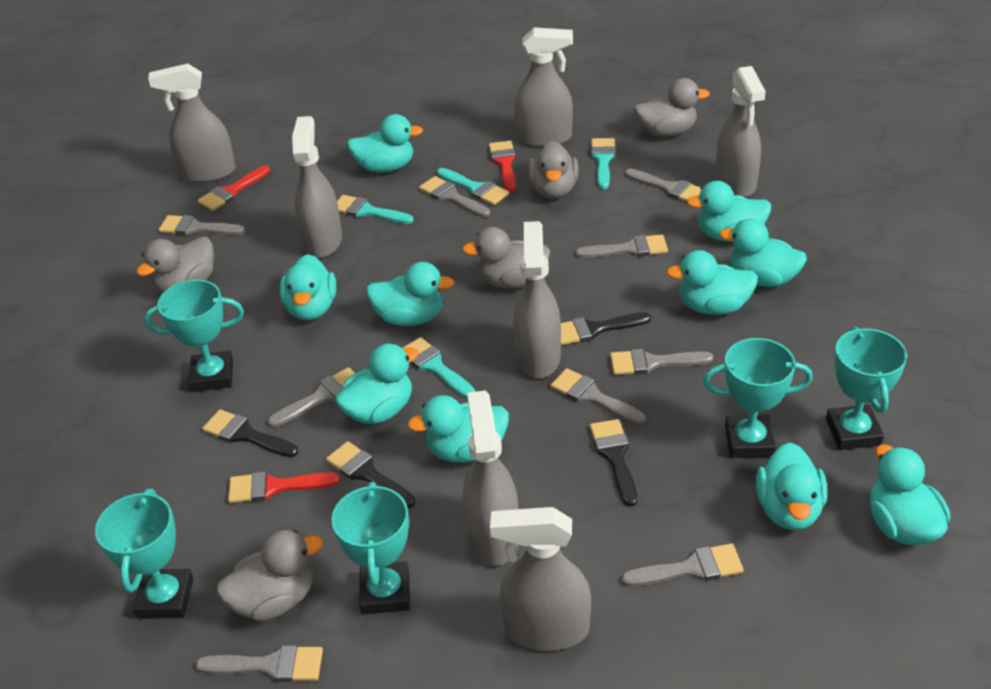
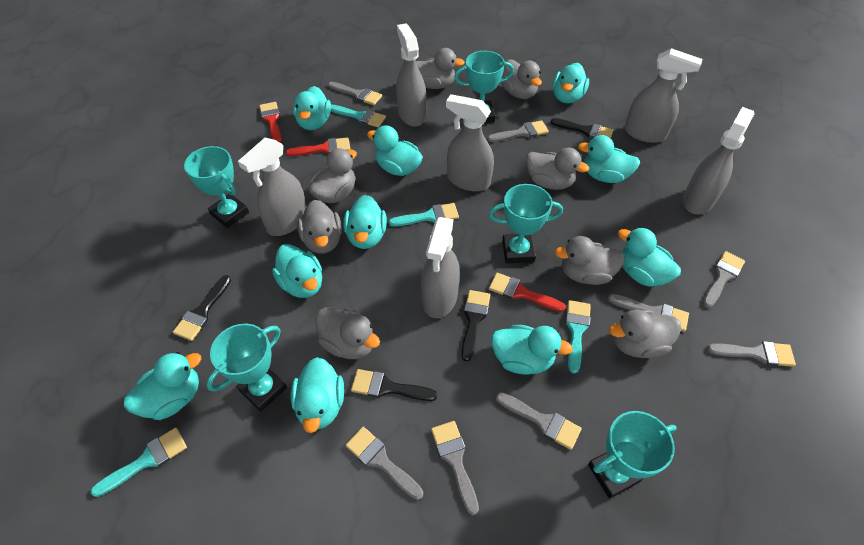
grey brush: 9 -> 8
grey duck: 5 -> 8
grey spray bottle: 7 -> 6

